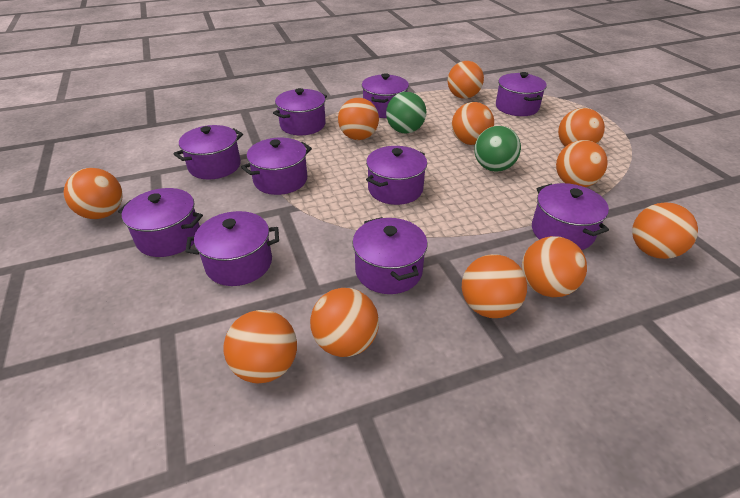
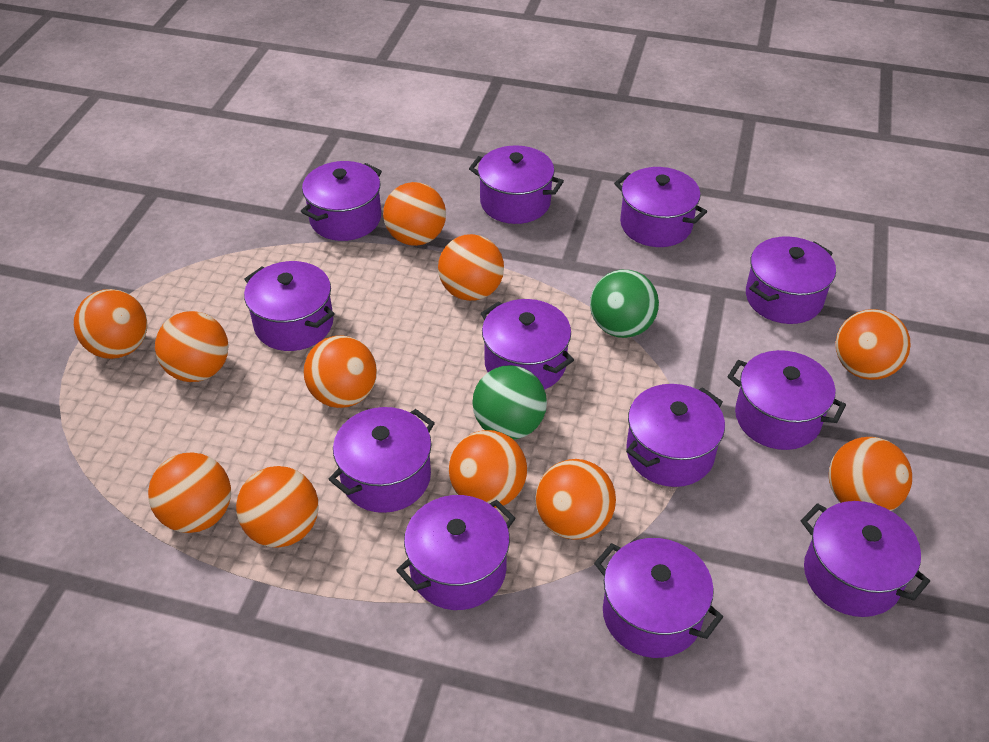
purple pot: 10 -> 12

